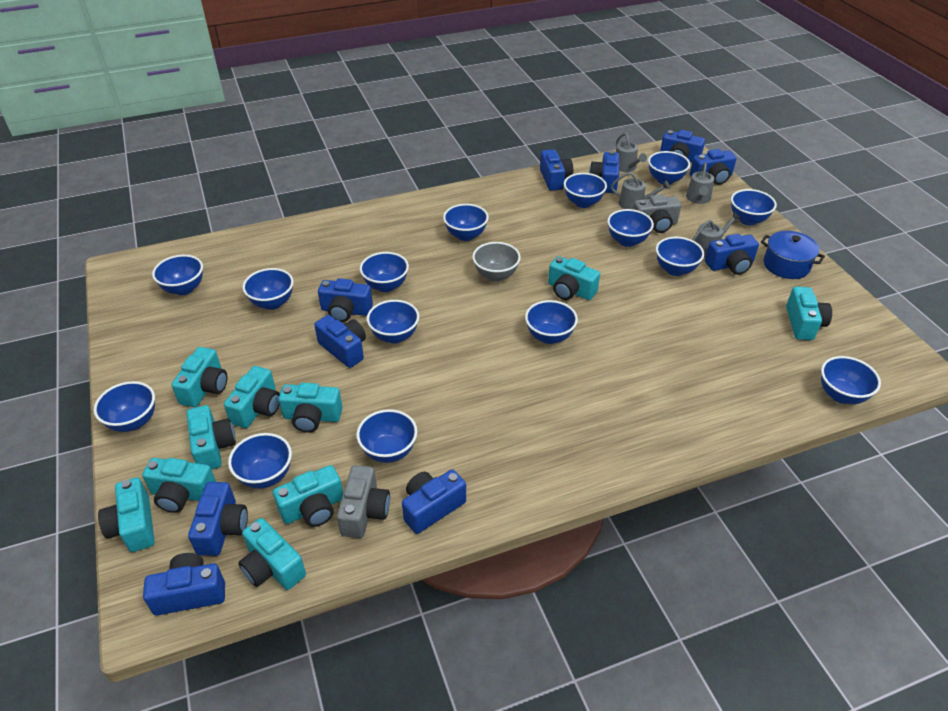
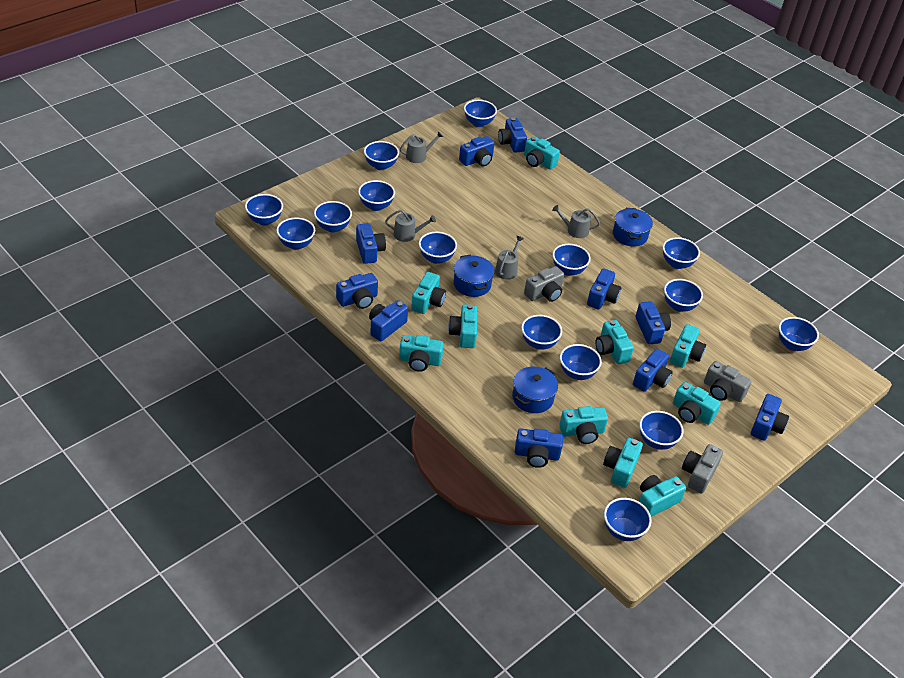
blue pot: 1 -> 3
grey bowl: 1 -> 0
grey camera: 2 -> 3

